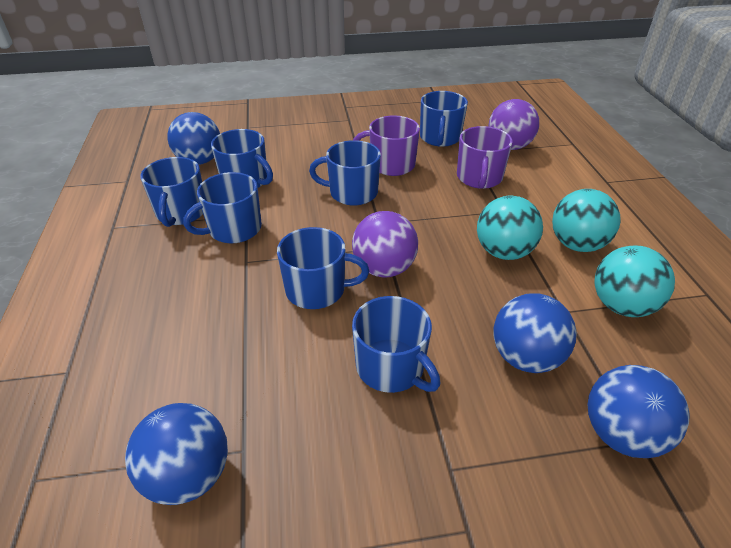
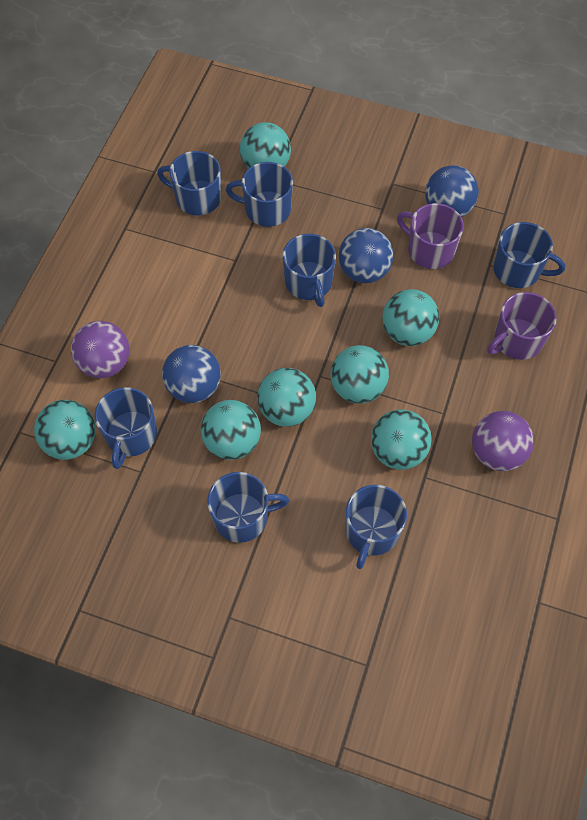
blue ball: 4 -> 3
turquoise ball: 3 -> 7

